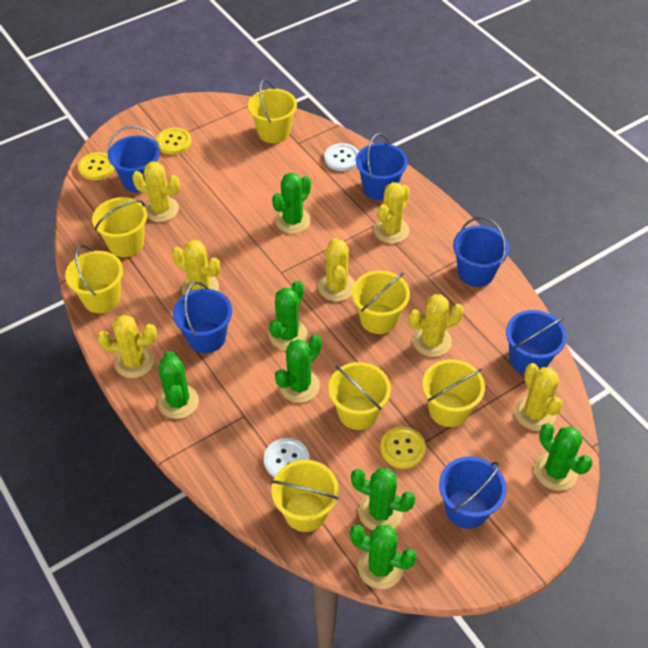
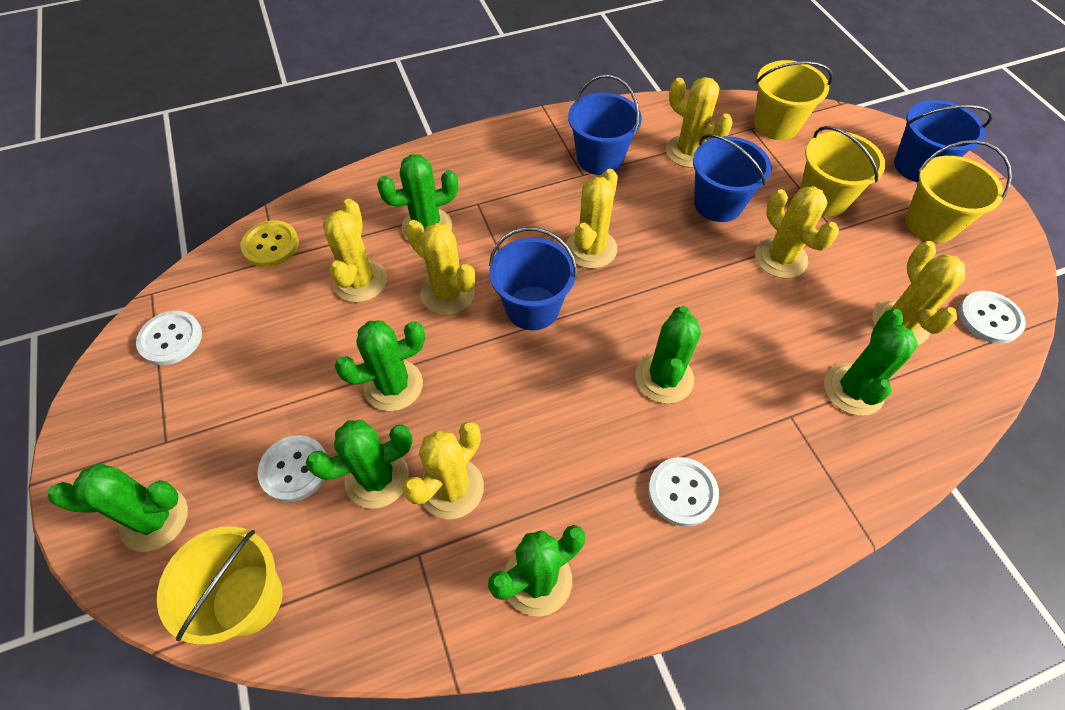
blue bucket: 6 -> 4
white button: 2 -> 4
yellow bucket: 7 -> 4
yellow button: 3 -> 1

